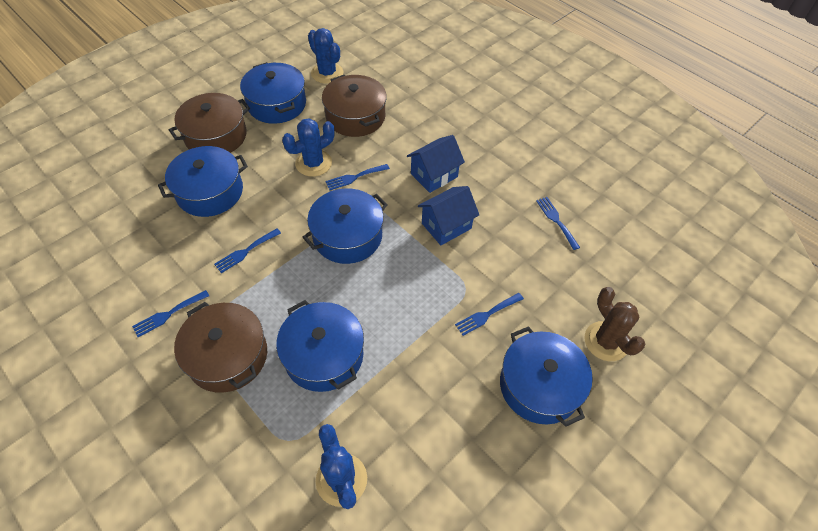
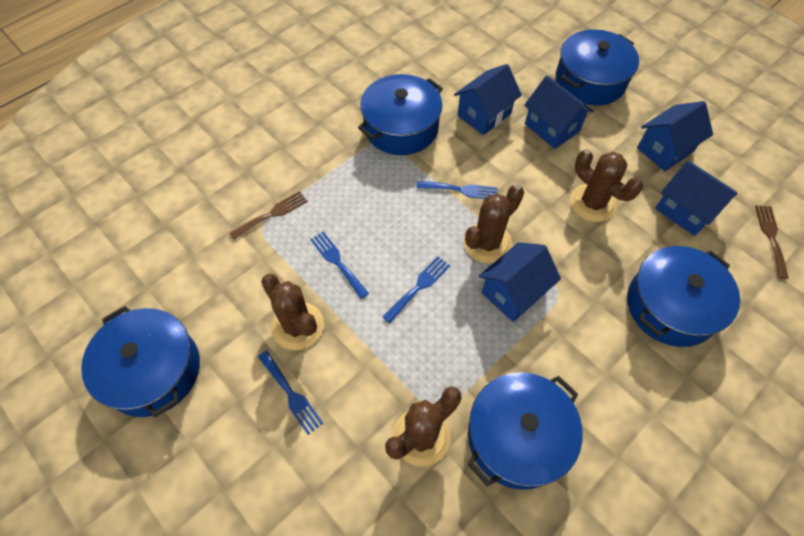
blue cactus: 3 -> 0
blue fork: 5 -> 4
blue house: 2 -> 5
brown cactus: 1 -> 4
brown fork: 0 -> 2
brown pot: 3 -> 0

